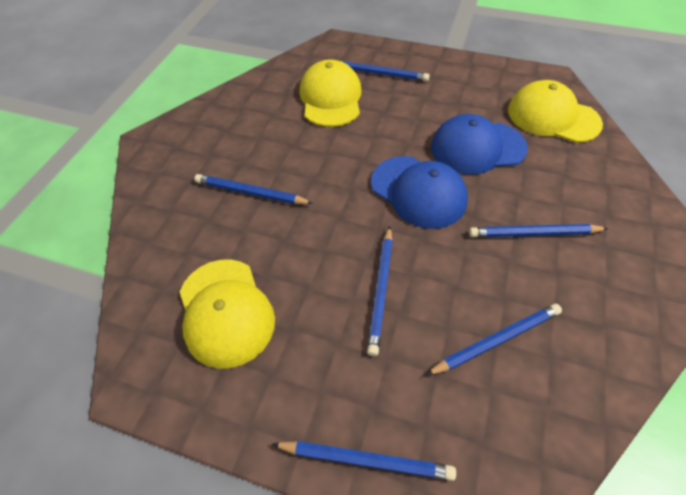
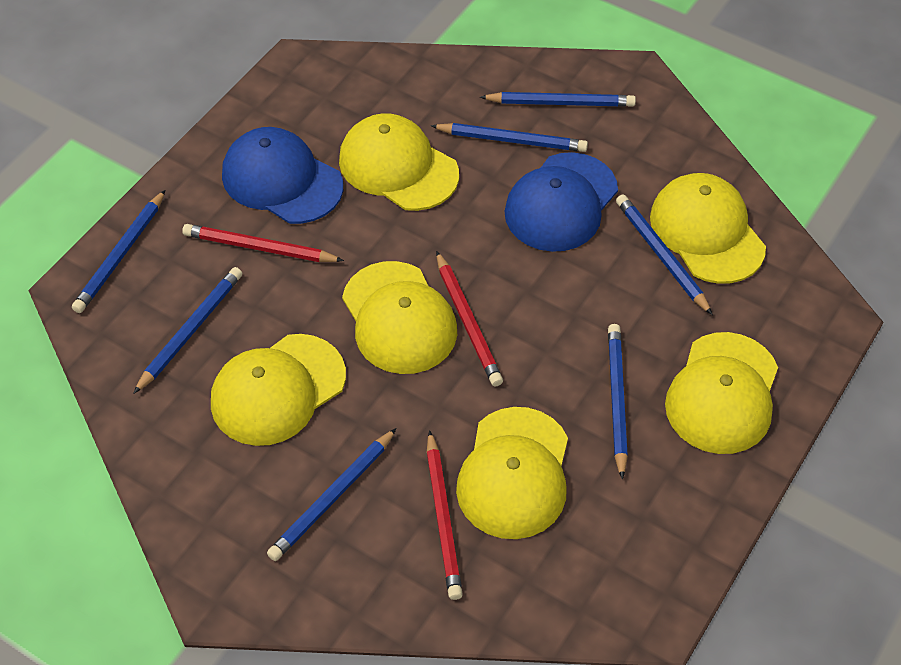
blue pencil: 6 -> 7
red pencil: 0 -> 3
yellow cap: 3 -> 6

